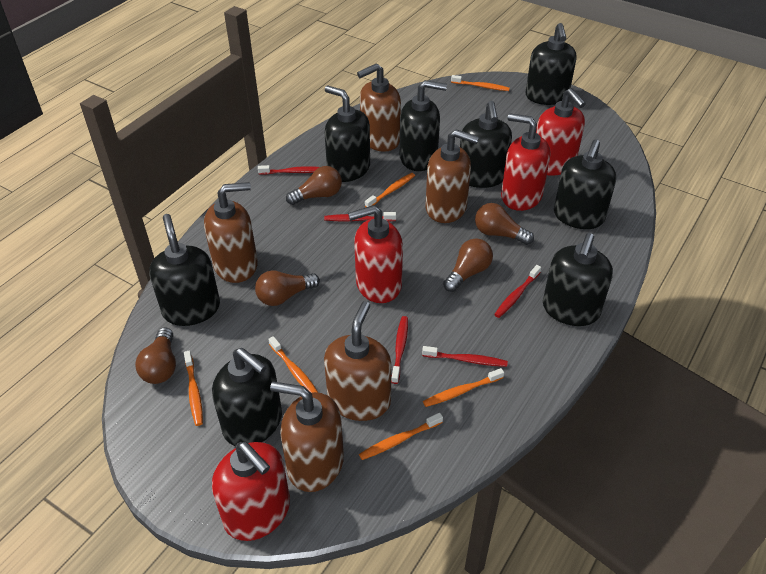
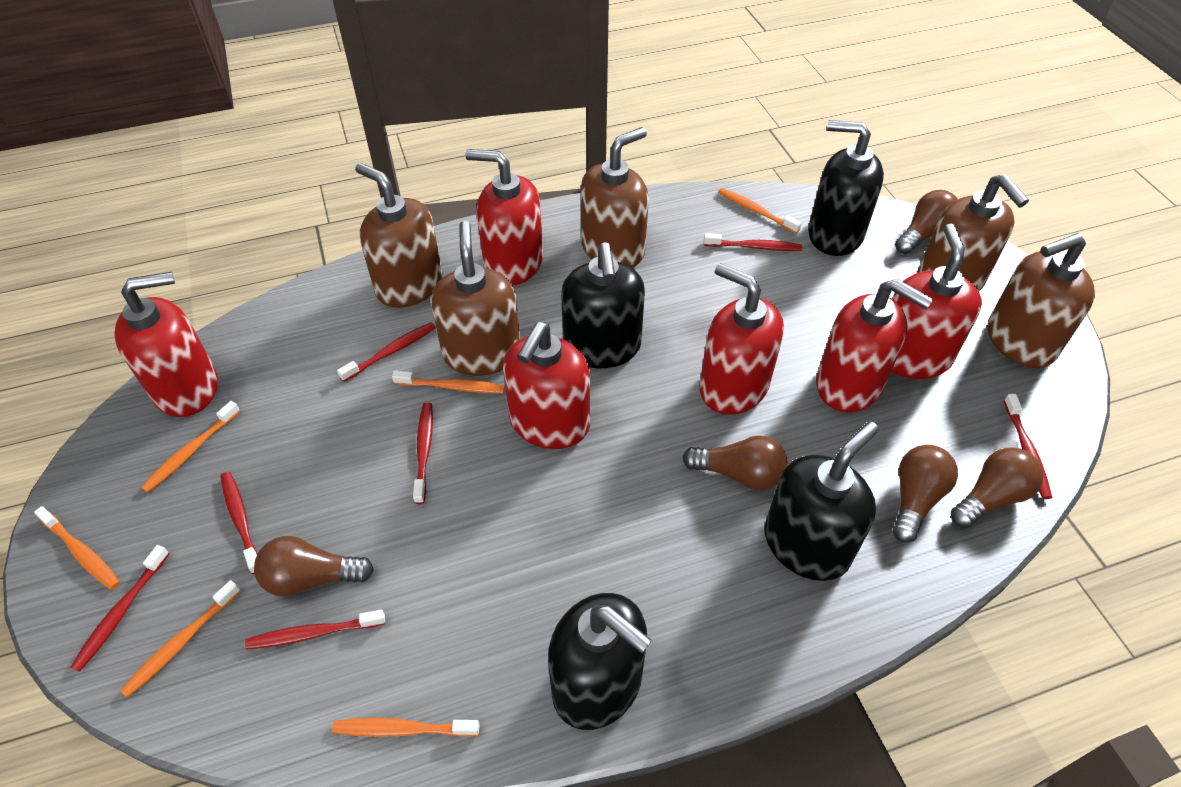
black soap dispenser: 8 -> 4
red soap dispenser: 4 -> 6
red toothbrush: 5 -> 7

